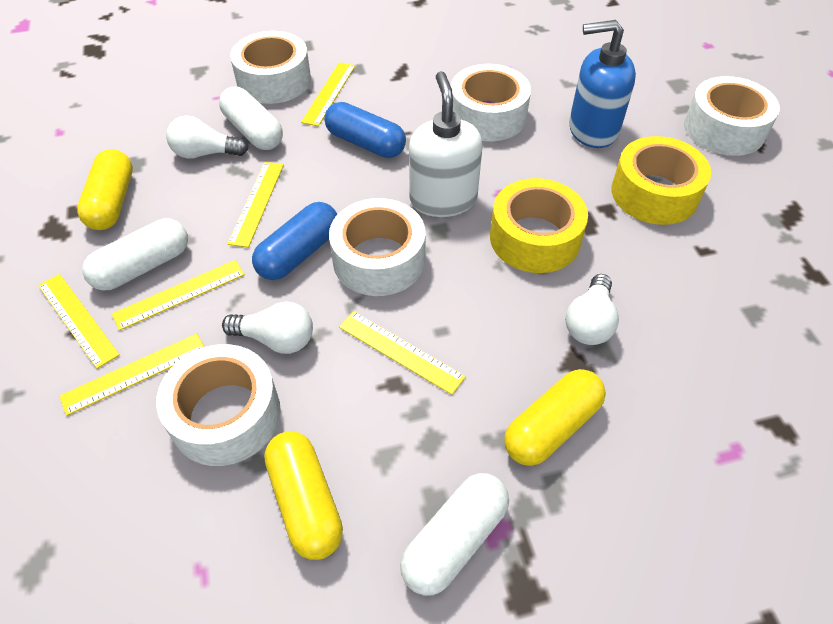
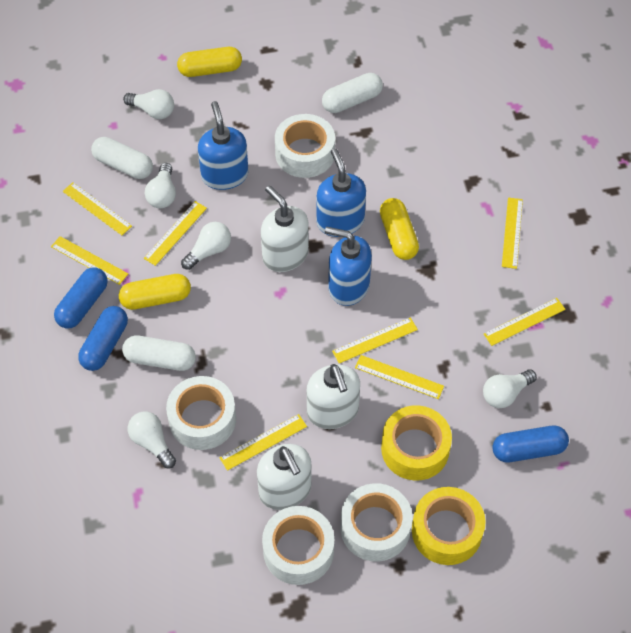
blue capsule: 2 -> 3
blue soap dispenser: 1 -> 3
white light bulb: 3 -> 5
white soap dispenser: 1 -> 3
white tape: 5 -> 4
yellow ruler: 6 -> 8

